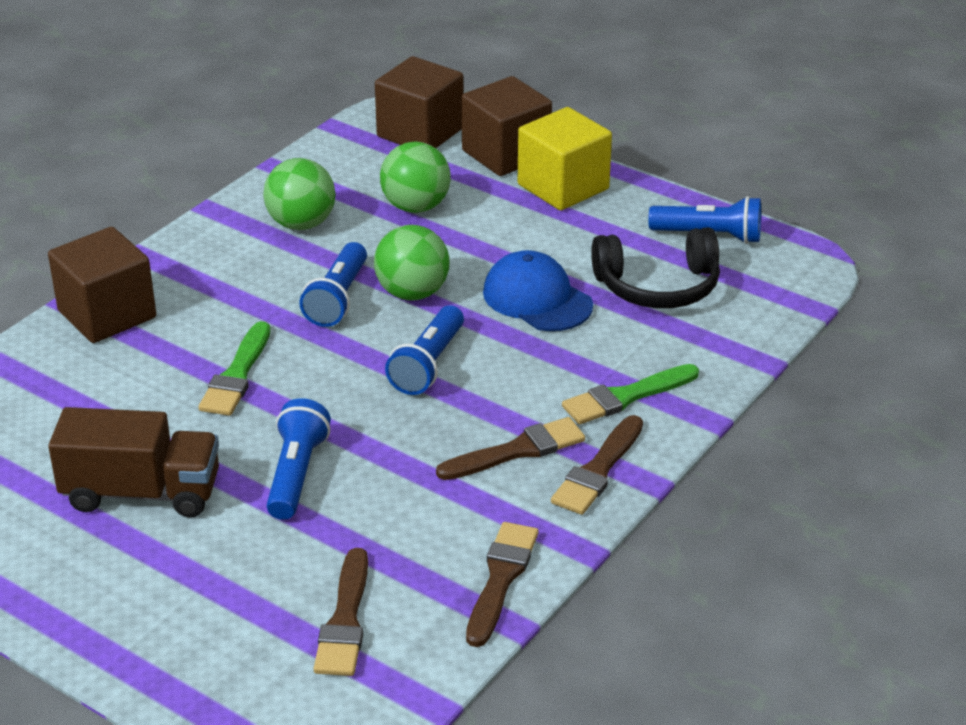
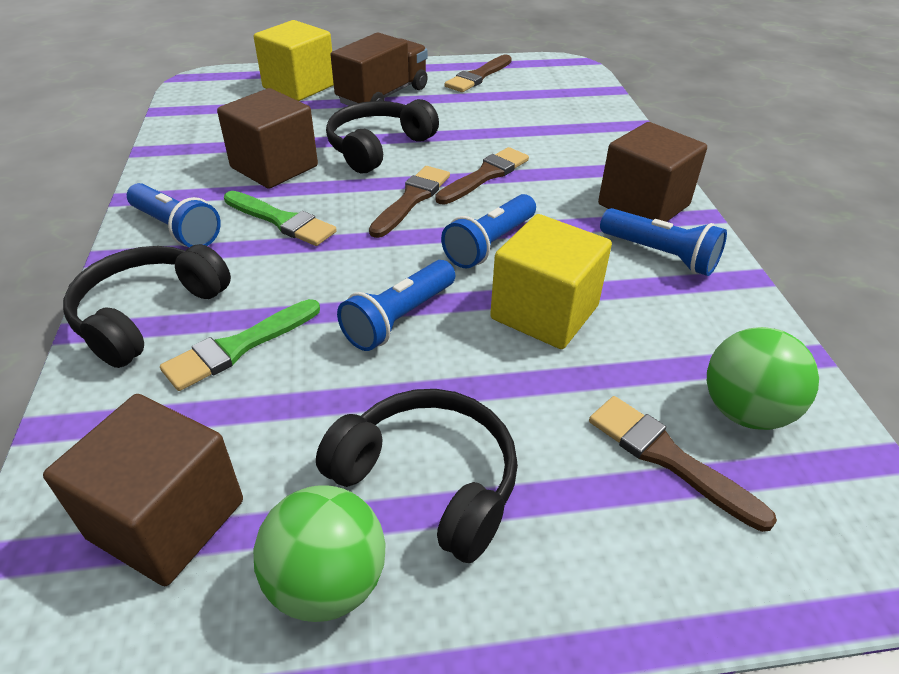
black headphones: 1 -> 3
blue cap: 1 -> 0
green ball: 3 -> 2
yellow cube: 1 -> 2

